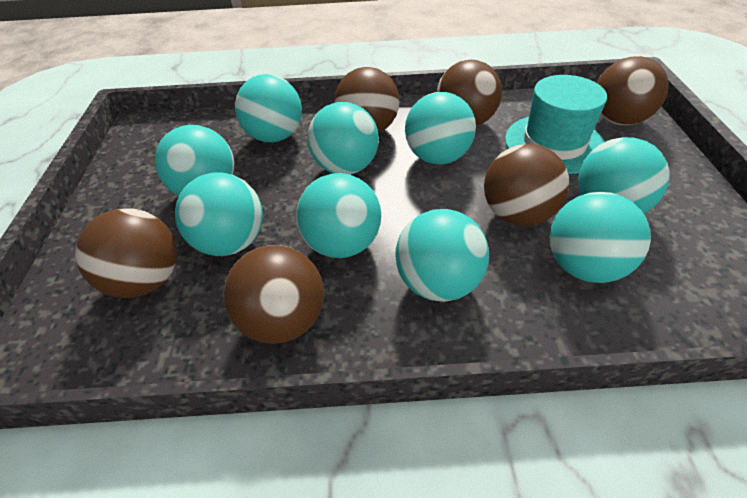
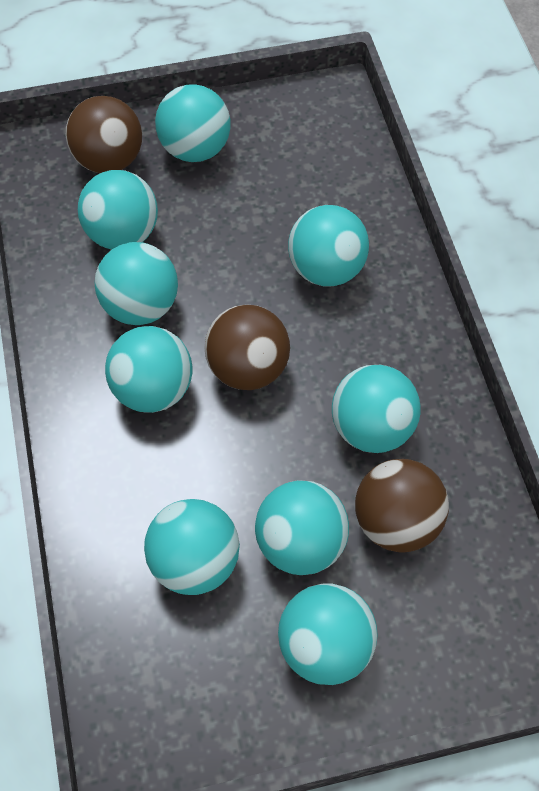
brown ball: 6 -> 3
turquoise hat: 1 -> 0

